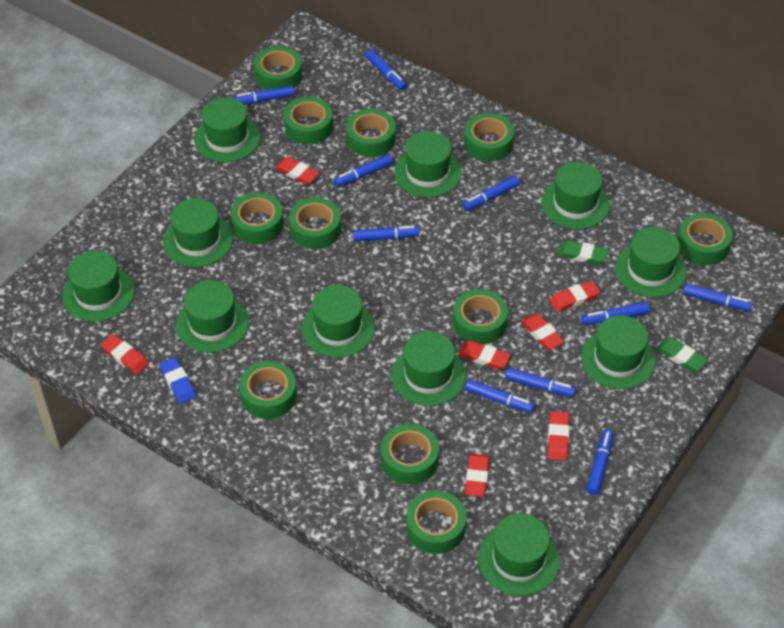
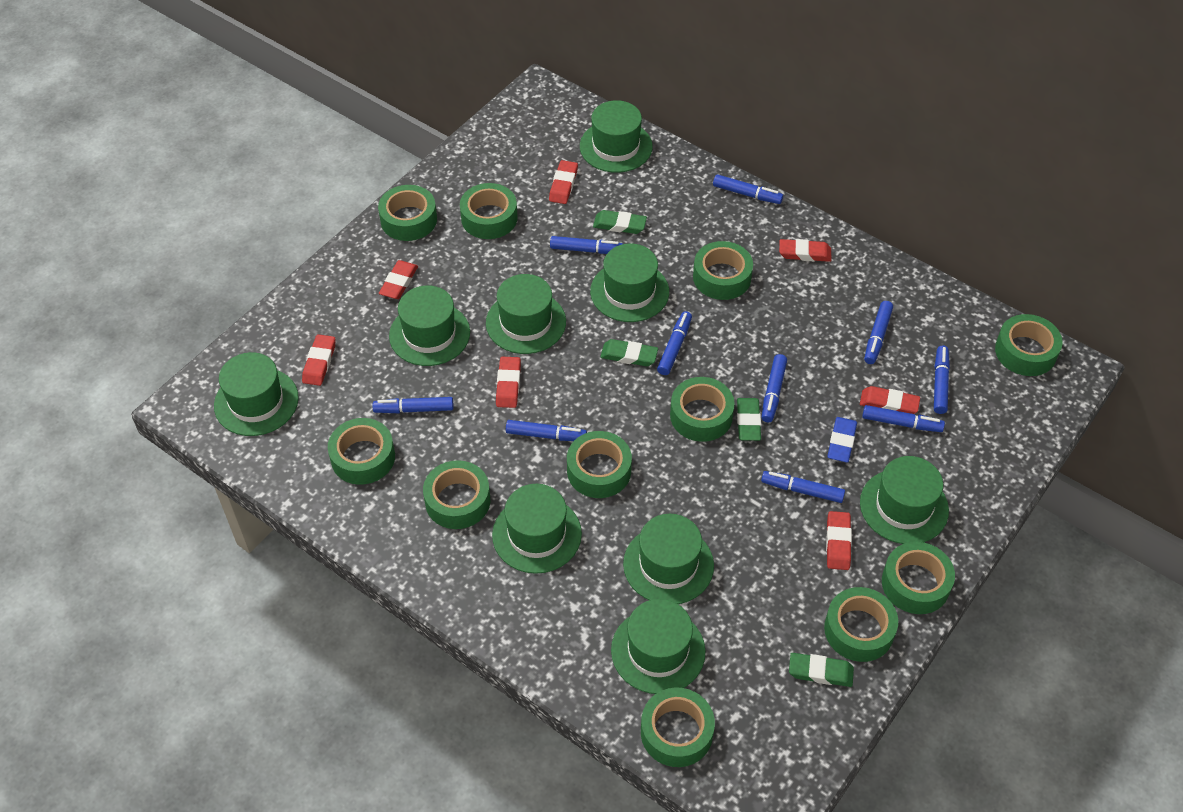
green eraser: 2 -> 4
green hat: 11 -> 9

